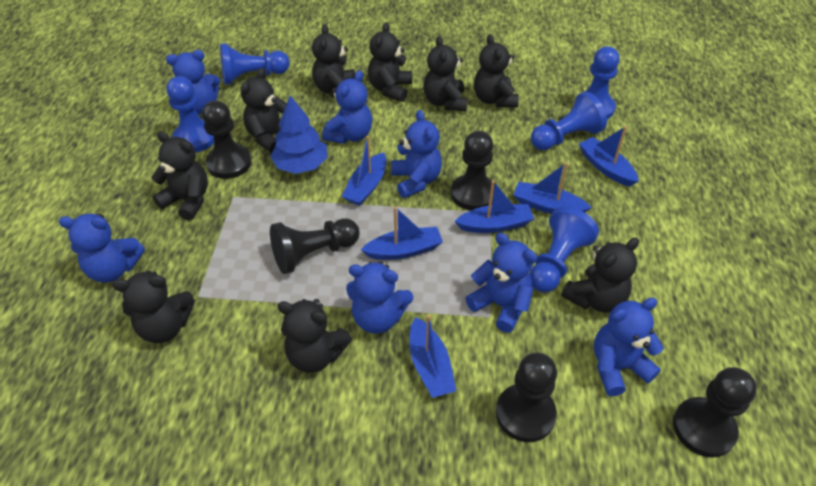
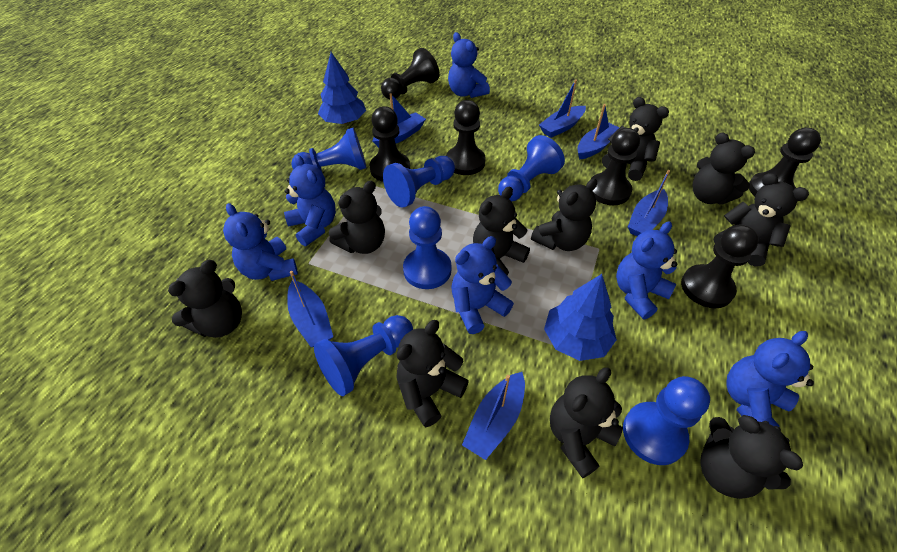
black pawn: 5 -> 6
black teddy bear: 9 -> 10
blue pawn: 5 -> 6
blue teddy bear: 7 -> 6
blue tree: 1 -> 2

